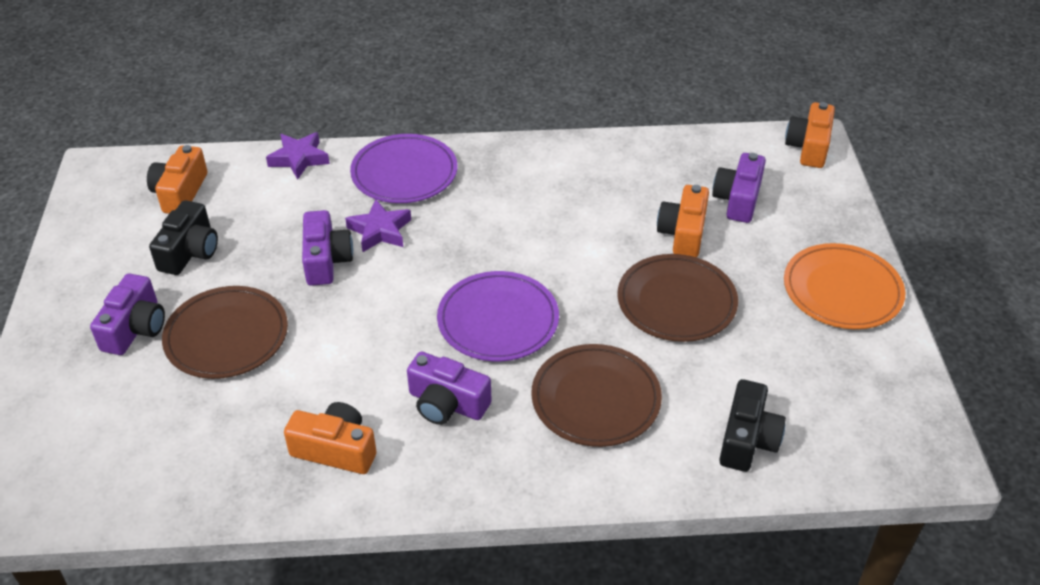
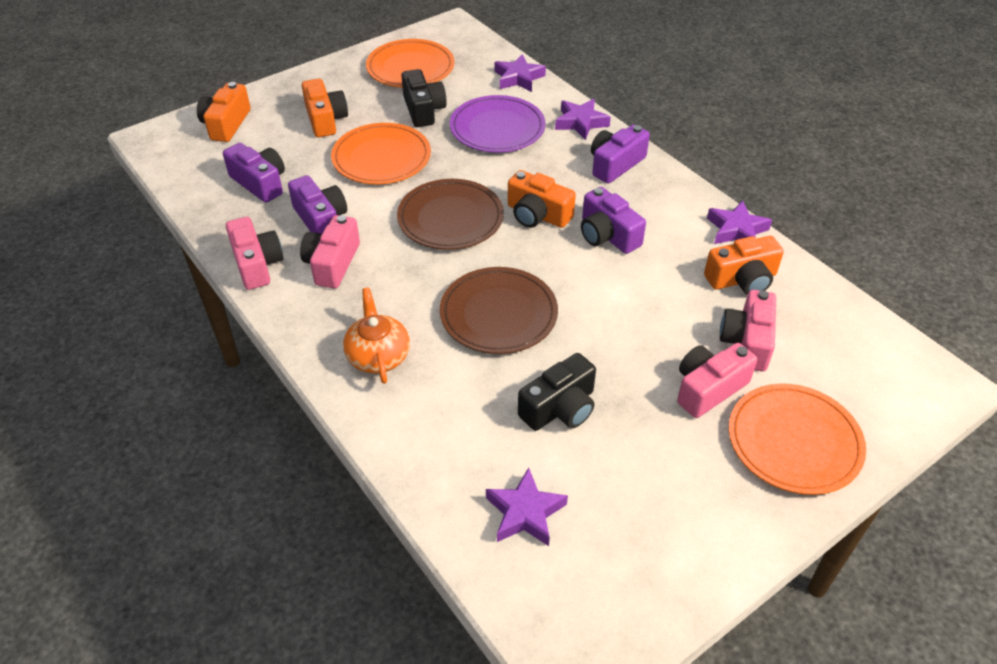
brown plate: 3 -> 2
orange plate: 1 -> 3
orange teapot: 0 -> 1
pink camera: 0 -> 4
purple plate: 2 -> 1
purple star: 2 -> 4

